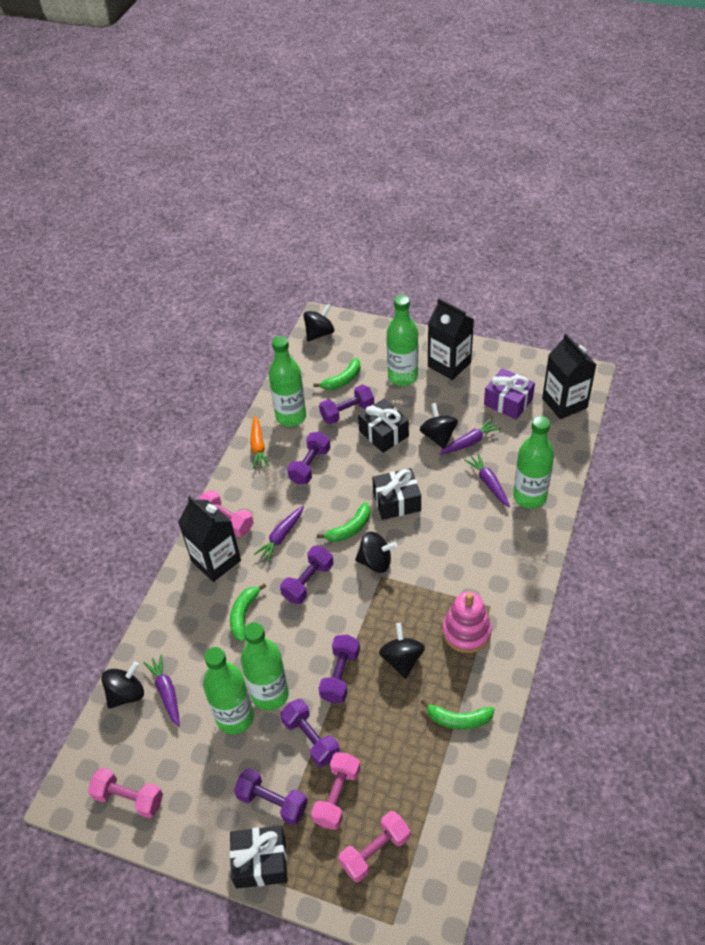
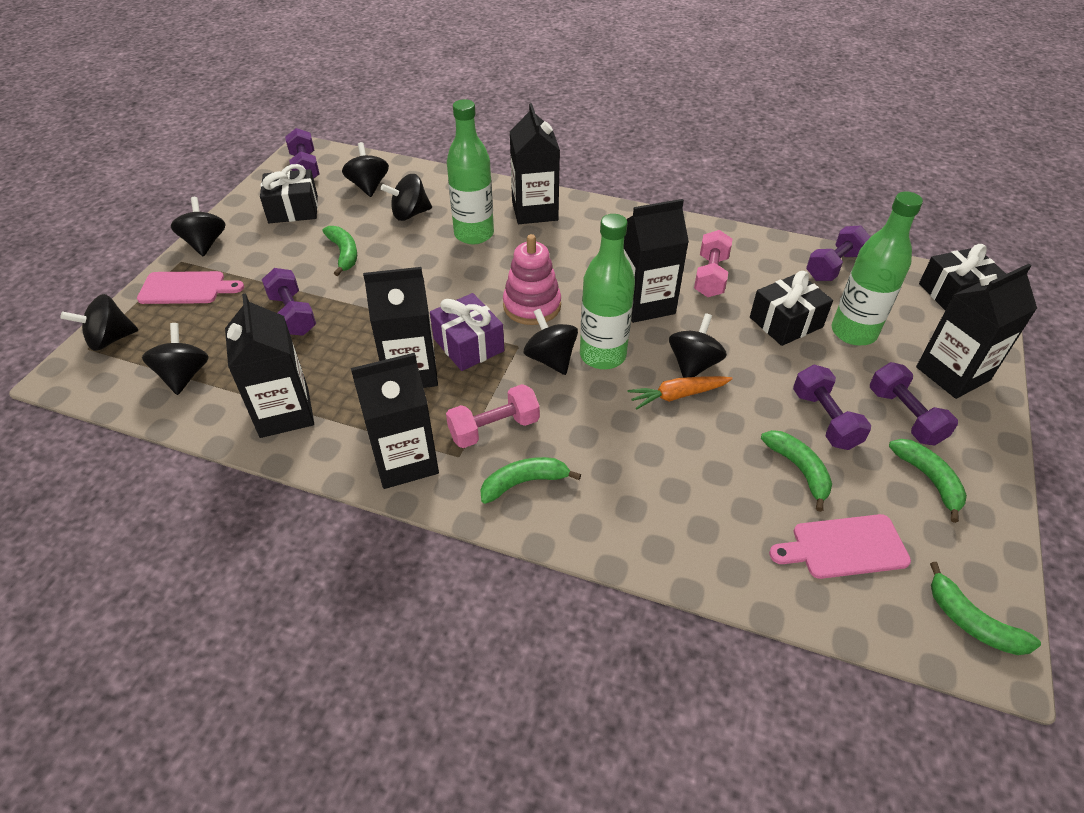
black carton: 3 -> 6
black spinning top: 5 -> 7
green banana: 4 -> 5
green bottle: 5 -> 3
pink cutting board: 0 -> 2
pink dumbbell: 4 -> 2
purple carrot: 4 -> 0
purple dumbbell: 6 -> 5

